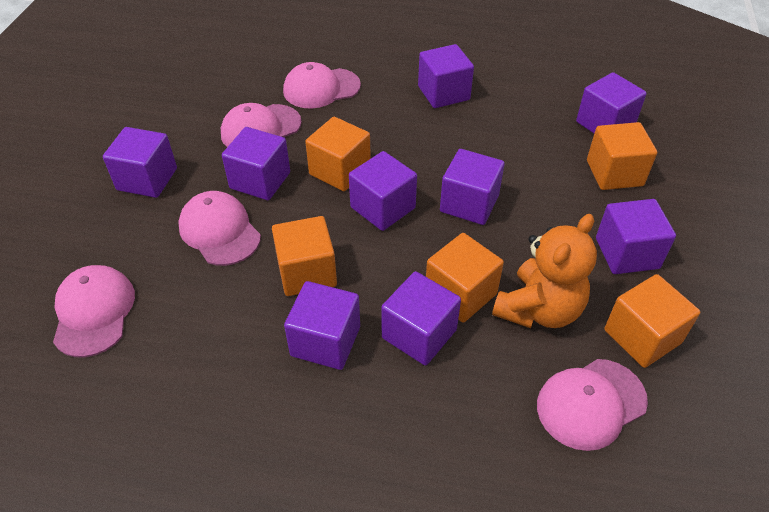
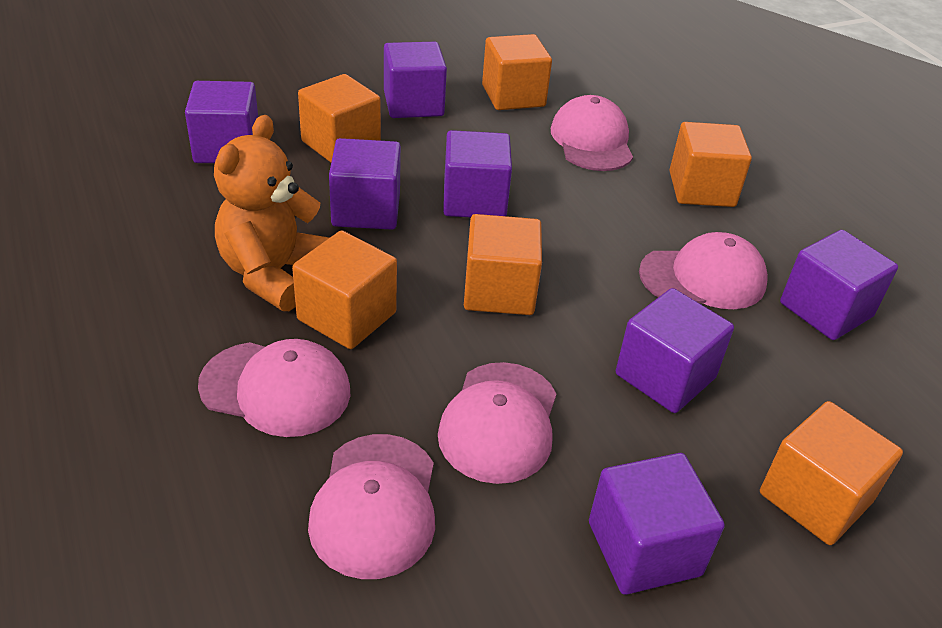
orange cube: 5 -> 6
purple cube: 9 -> 7

